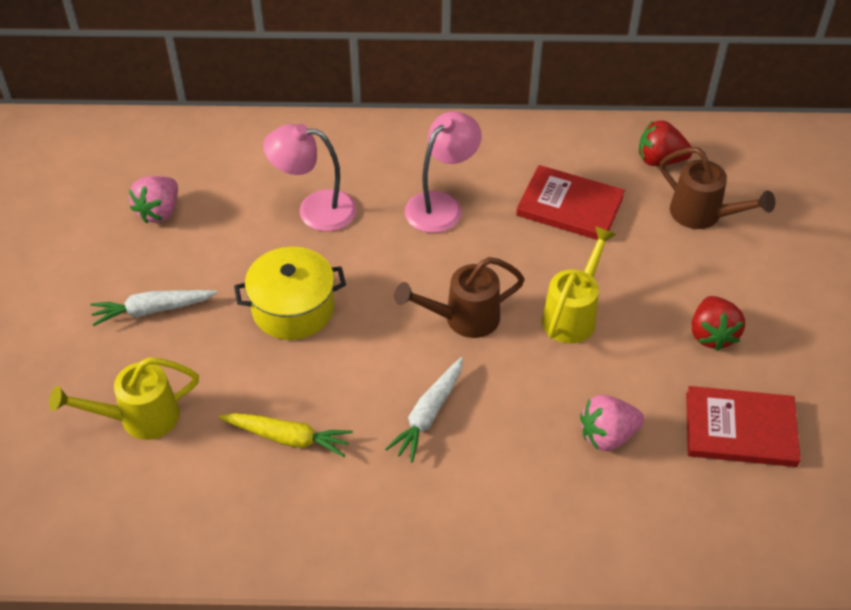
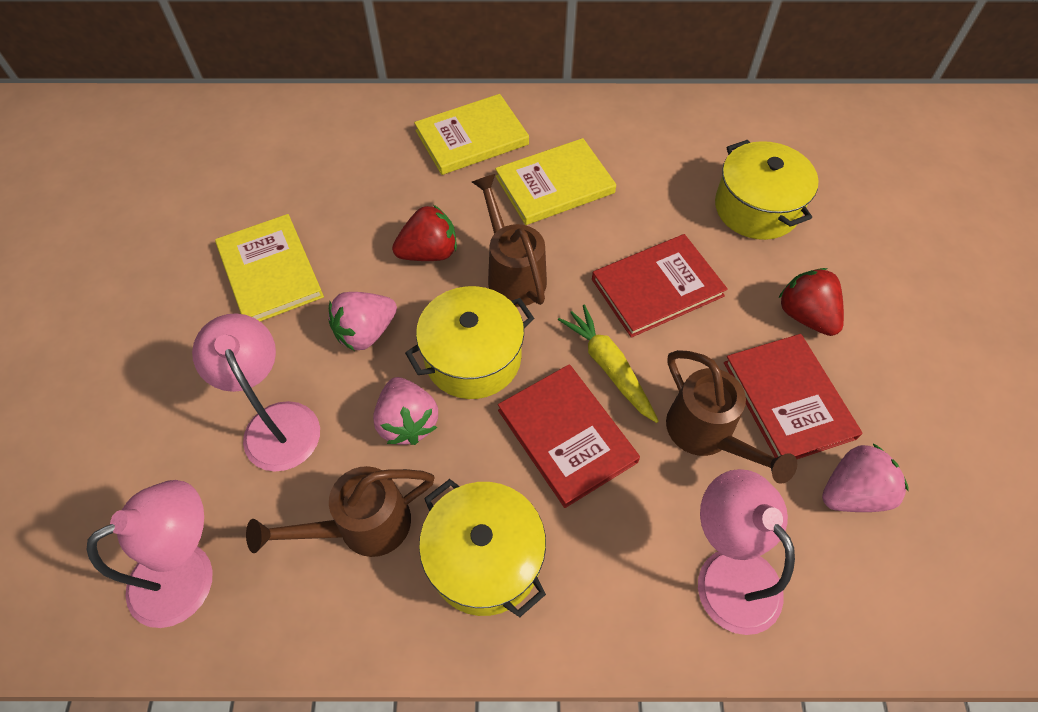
brown watering can: 2 -> 3
pink lamp: 2 -> 3
pink strawberry: 2 -> 3
red book: 2 -> 3
white carrot: 2 -> 0
yellow book: 0 -> 3
yellow pot: 1 -> 3
yellow watering can: 2 -> 0

